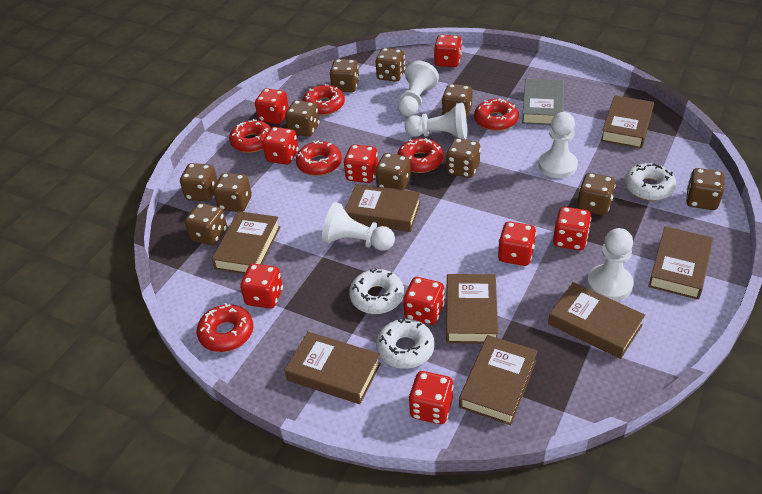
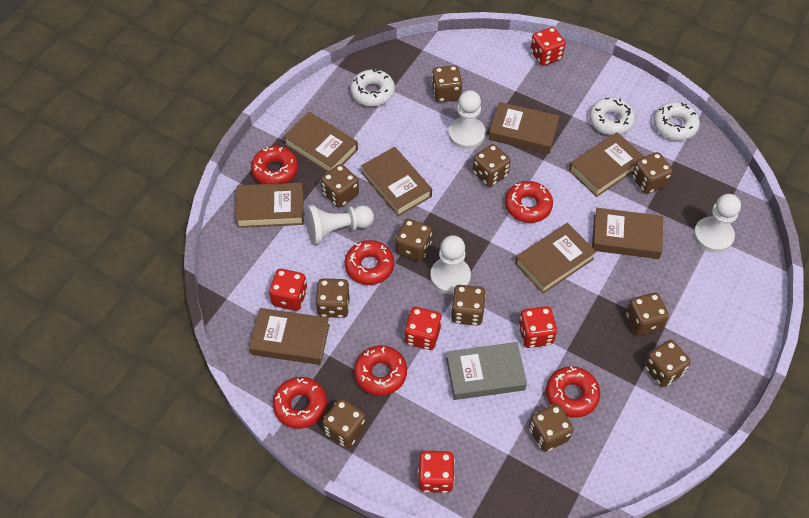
red dice: 9 -> 5
white pawn: 5 -> 4

